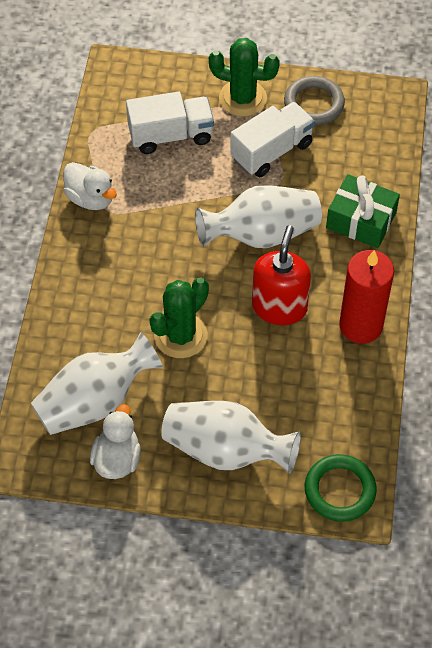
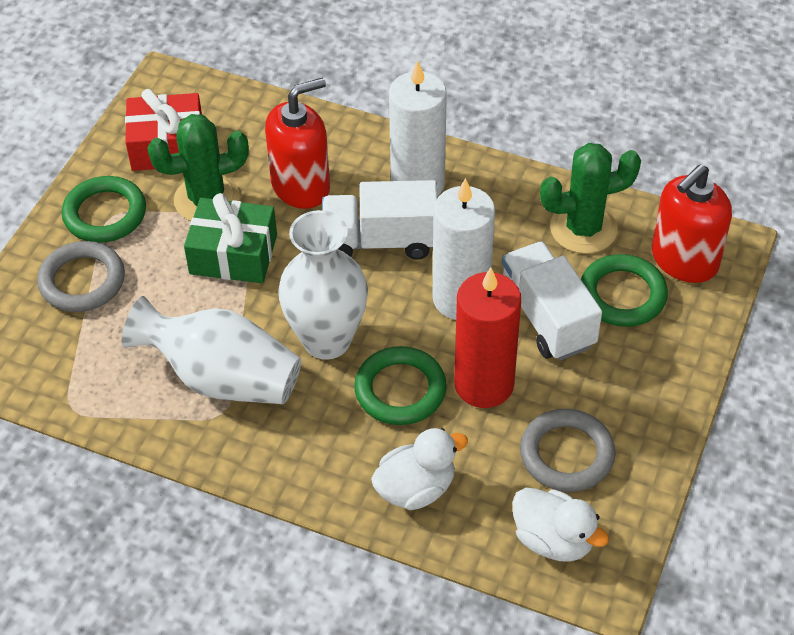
green ring: 1 -> 3
grey ring: 1 -> 2
red gift: 0 -> 1
red soap dispenser: 1 -> 2
white candle: 0 -> 2
white vase: 3 -> 2

